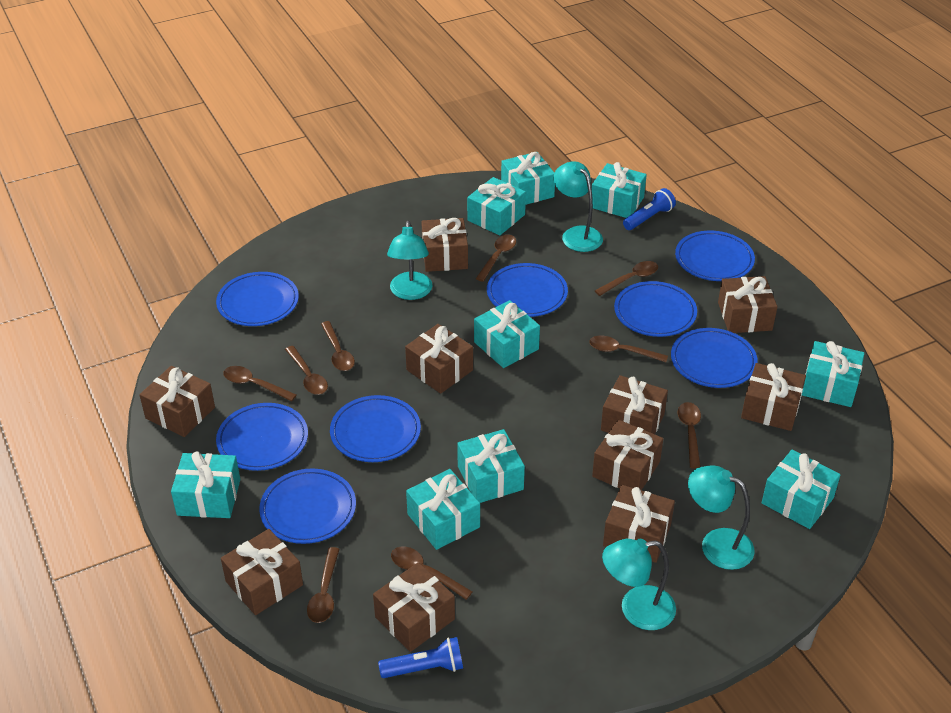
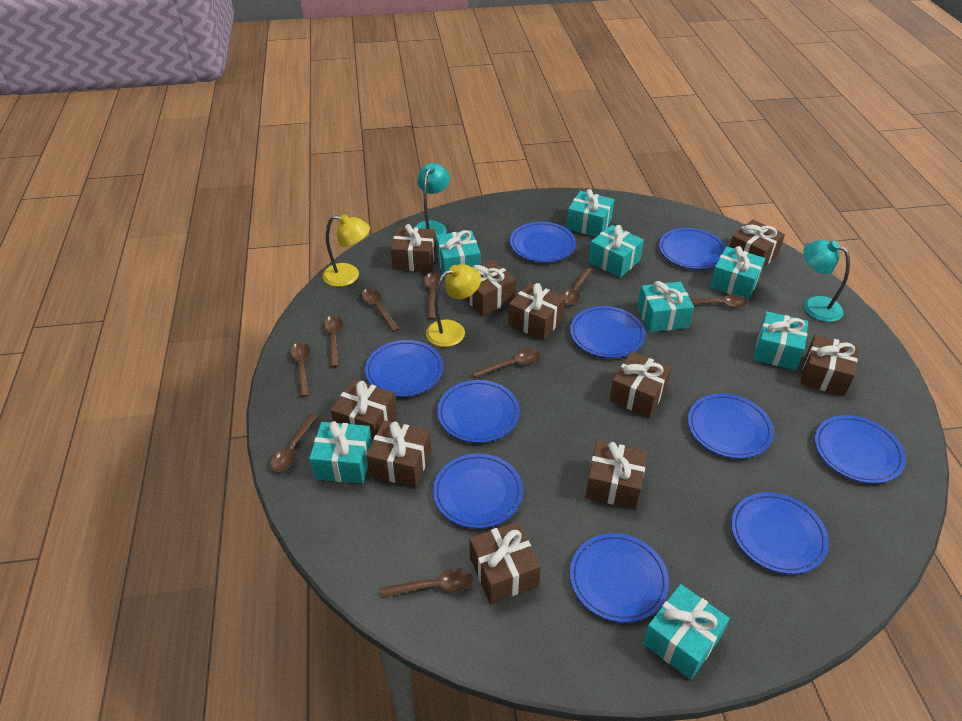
blue flashlight: 2 -> 0
blue plate: 8 -> 10
turquoise gift: 9 -> 8
turquoise lamp: 4 -> 2
yellow lamp: 0 -> 2

